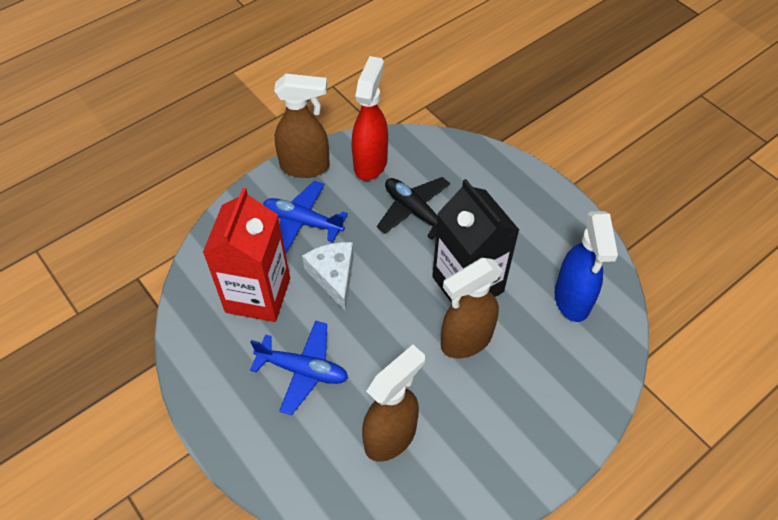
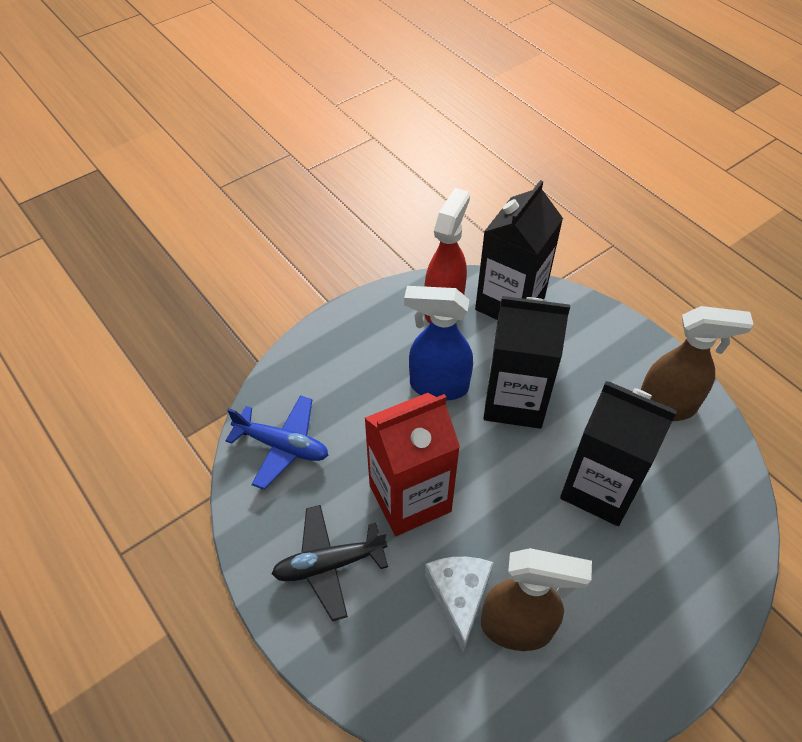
black carton: 1 -> 3
blue plane: 2 -> 1
brown spray bottle: 3 -> 2

